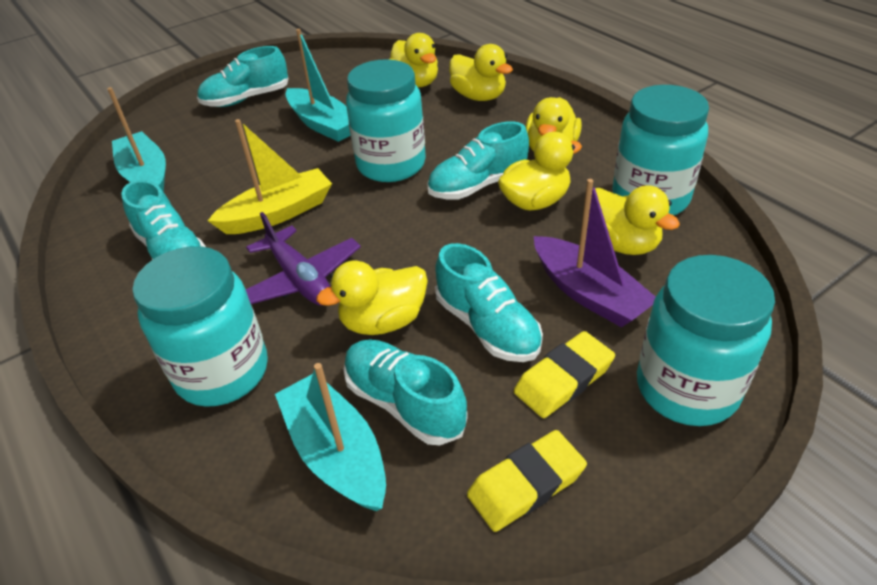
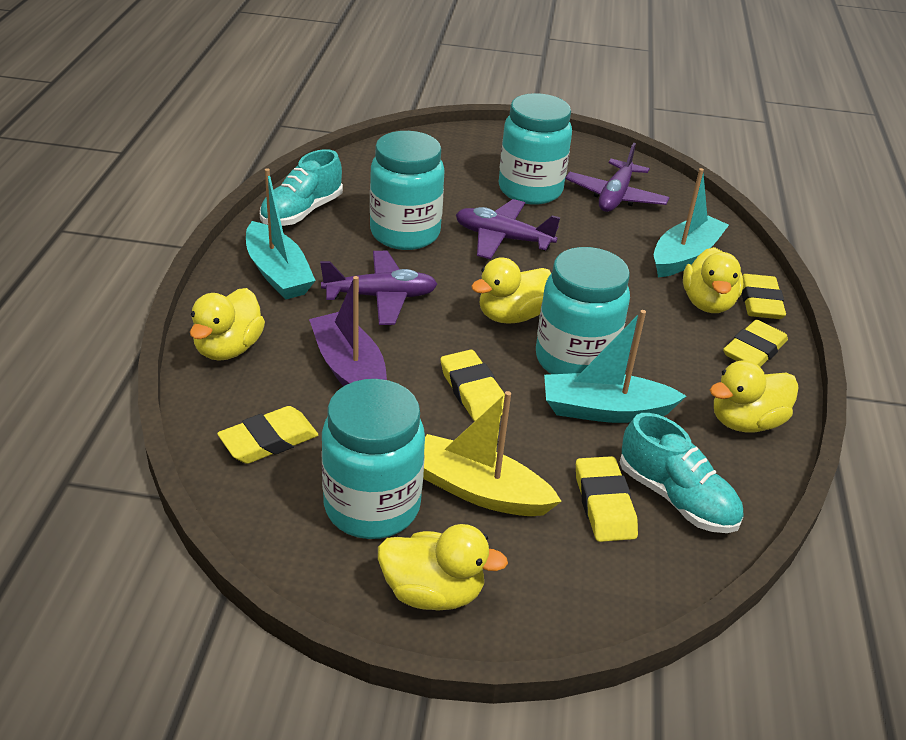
purple plane: 1 -> 3
turquoise shoe: 5 -> 2
yellow duck: 6 -> 5
yellow eraser: 2 -> 5

